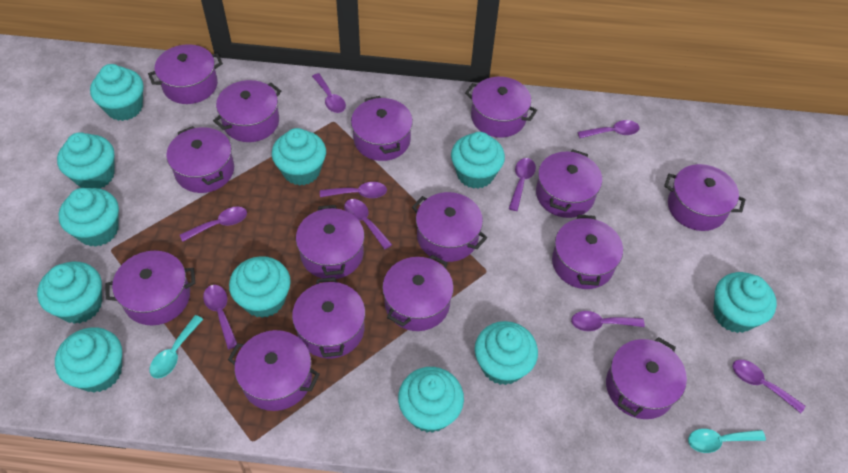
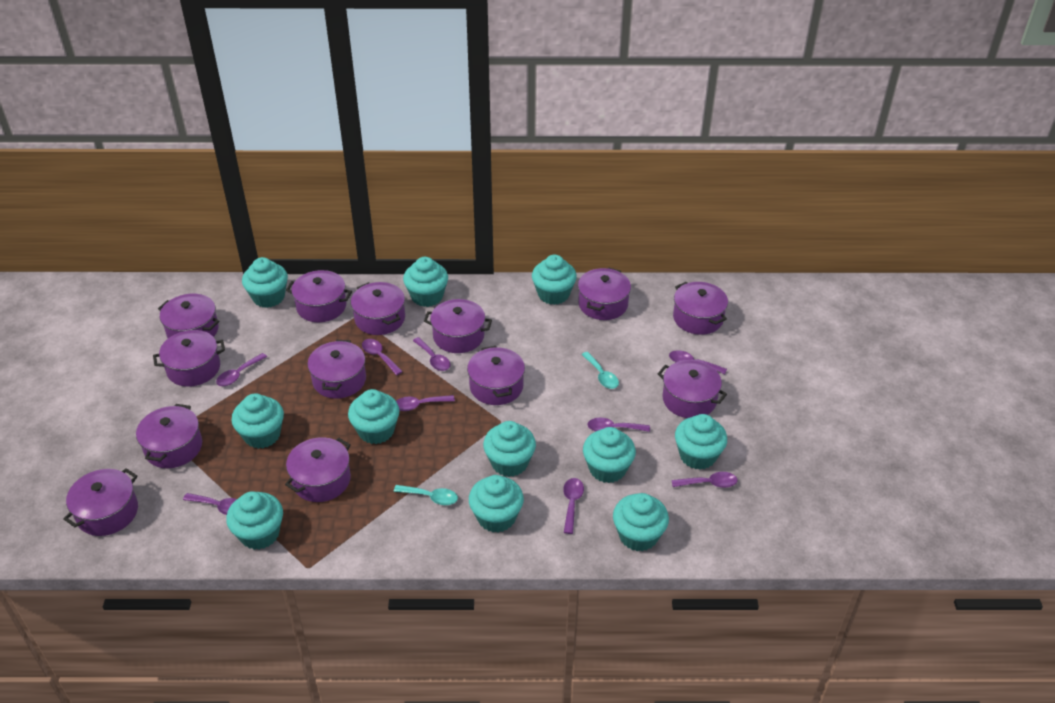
purple pot: 15 -> 13

